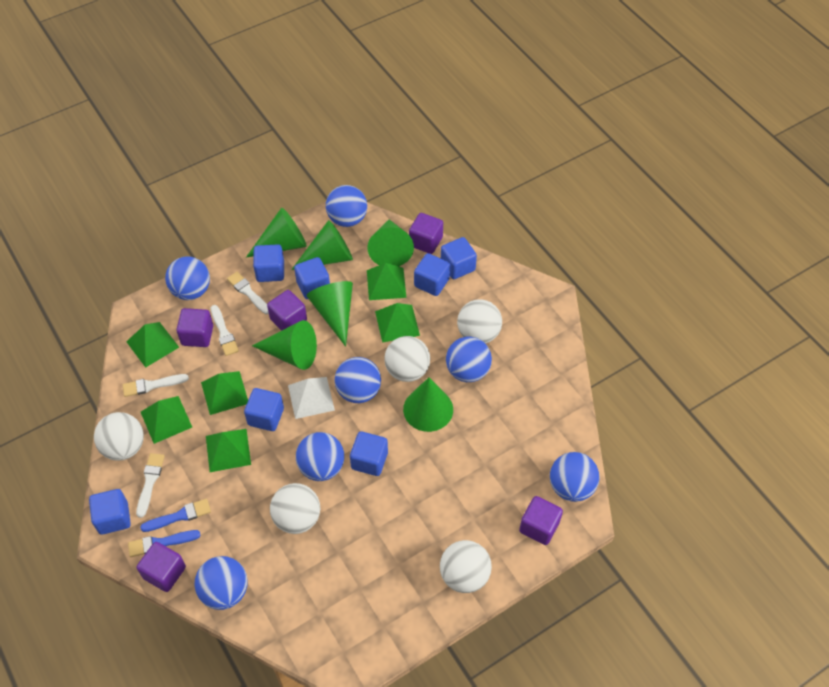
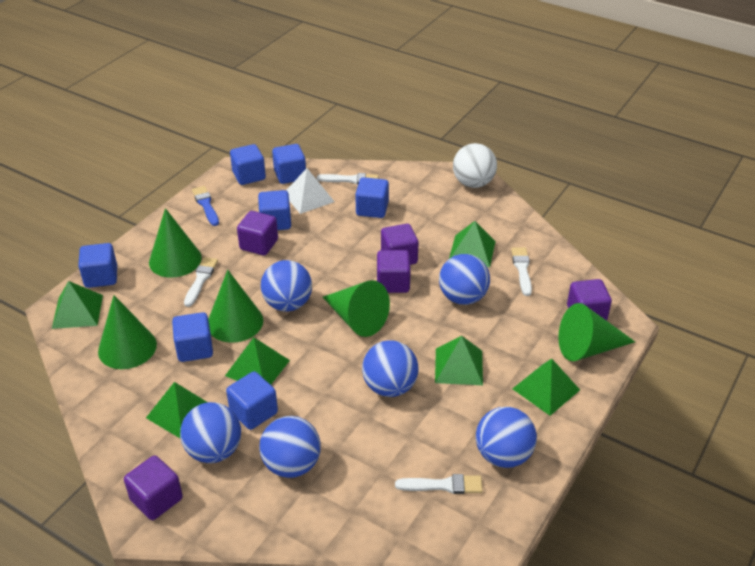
blue ball: 7 -> 6
blue brush: 2 -> 1
green cone: 6 -> 5
white ball: 5 -> 1

